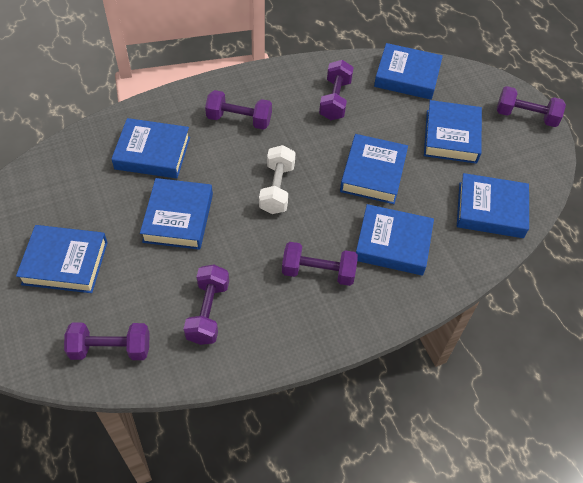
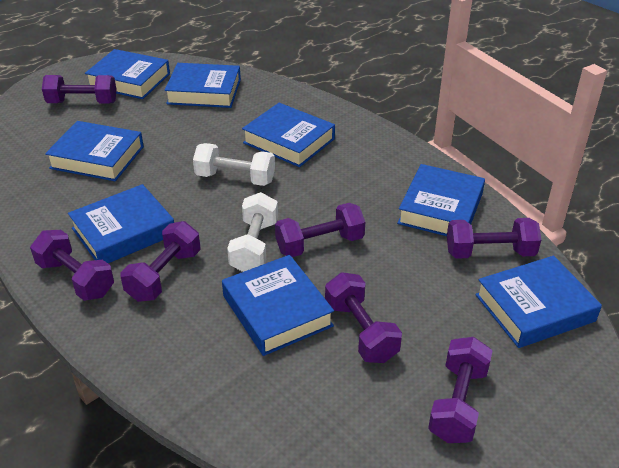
purple dumbbell: 6 -> 7
white dumbbell: 1 -> 2

